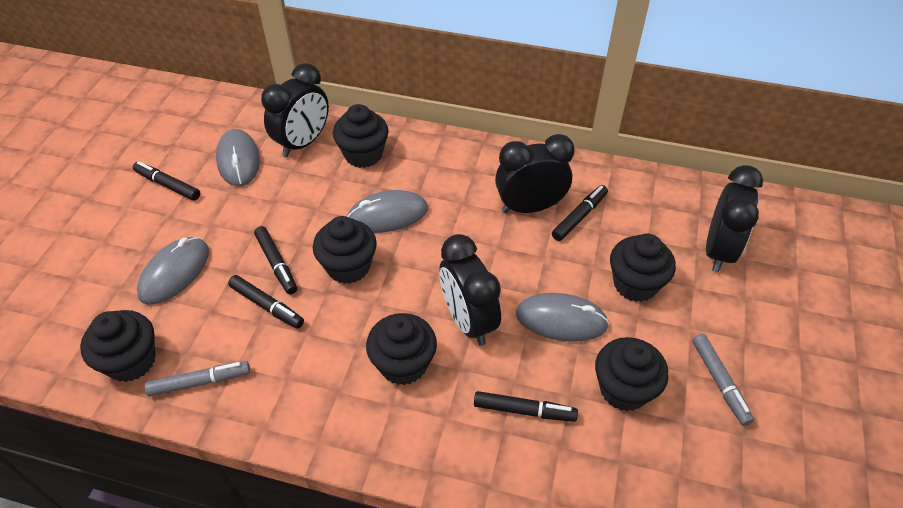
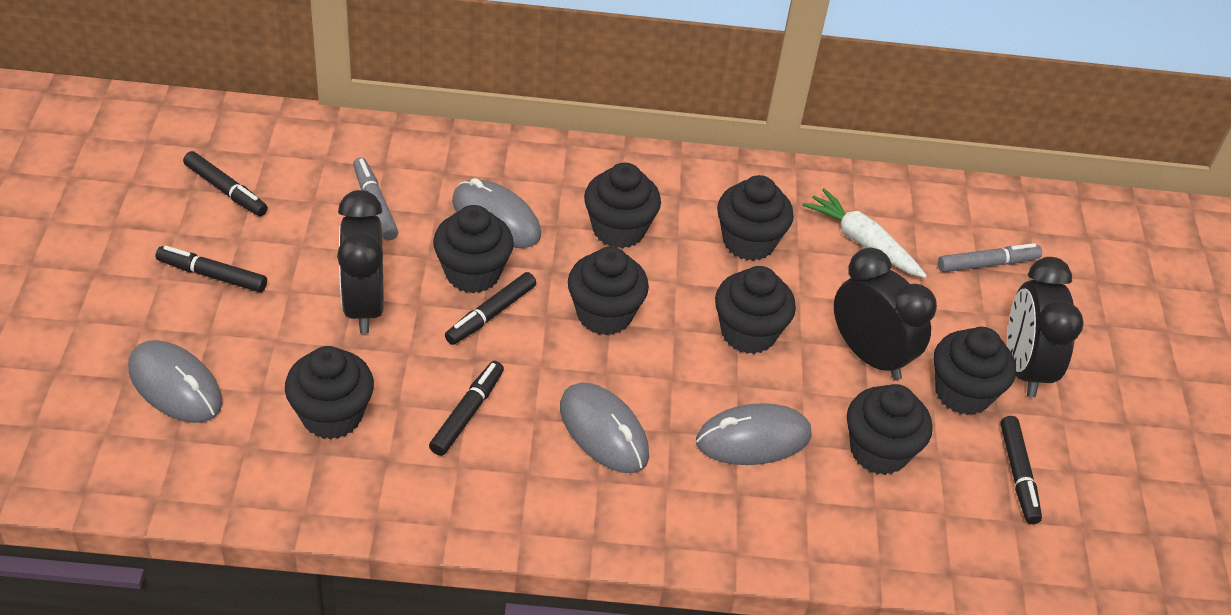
black clock: 4 -> 3
black cupcake: 6 -> 8
white carrot: 0 -> 1

